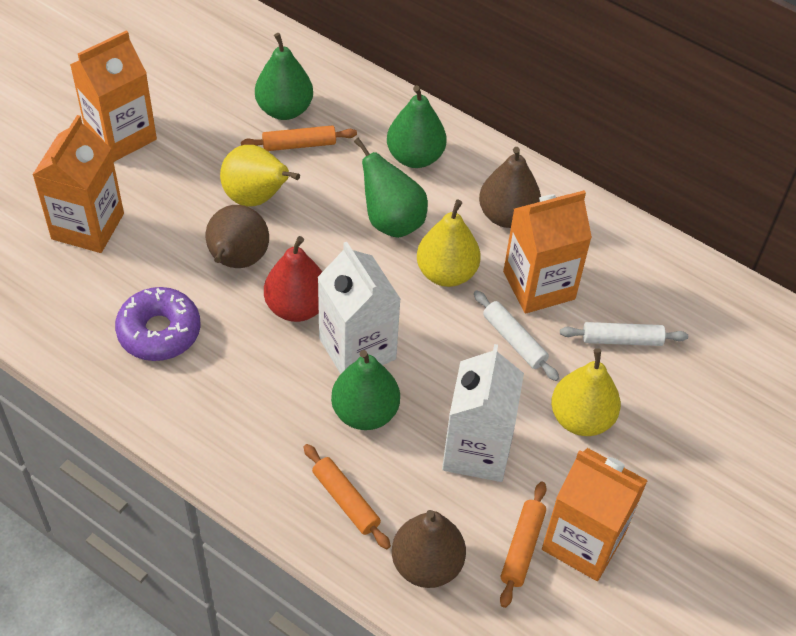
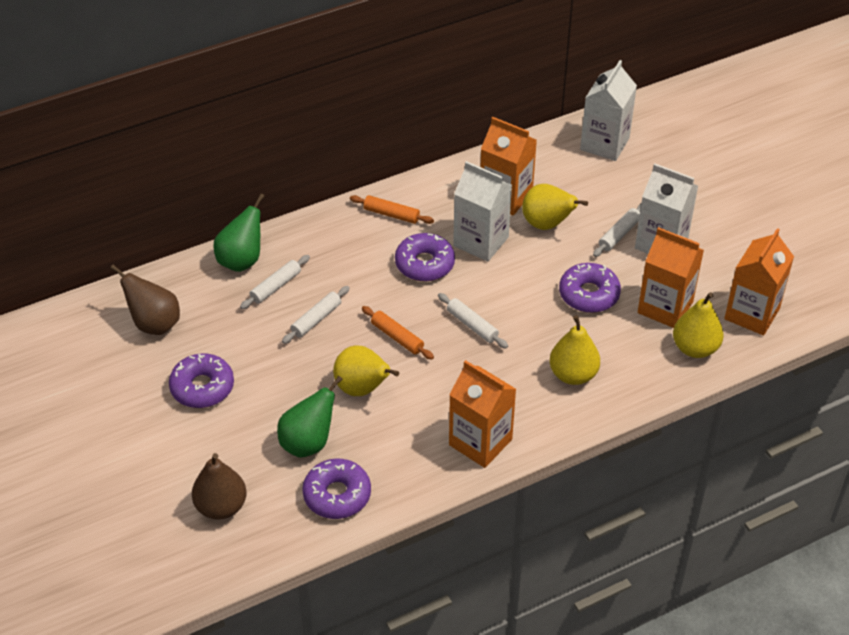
brown pear: 3 -> 2
green pear: 4 -> 2
orange rolling pin: 3 -> 2
purple donut: 1 -> 4
red pear: 1 -> 0
white carton: 2 -> 3
white rolling pin: 2 -> 4
yellow pear: 3 -> 4

